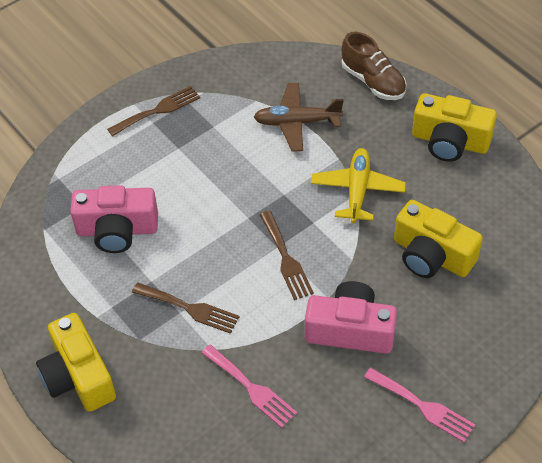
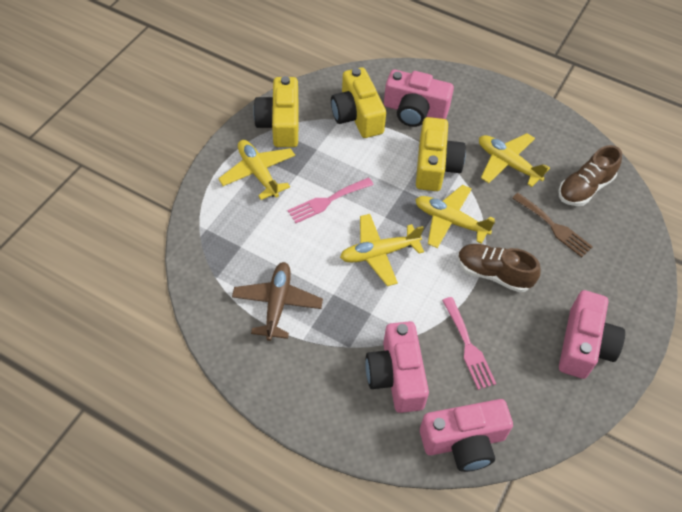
brown fork: 3 -> 1
brown shoe: 1 -> 2
pink camera: 2 -> 4
yellow plane: 1 -> 4

